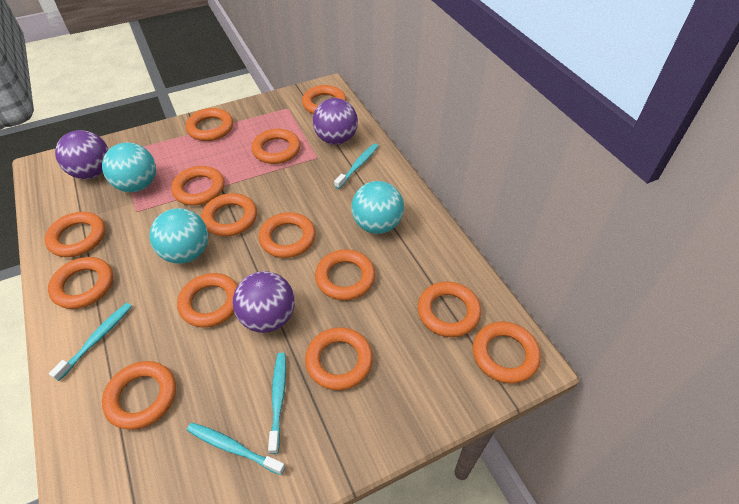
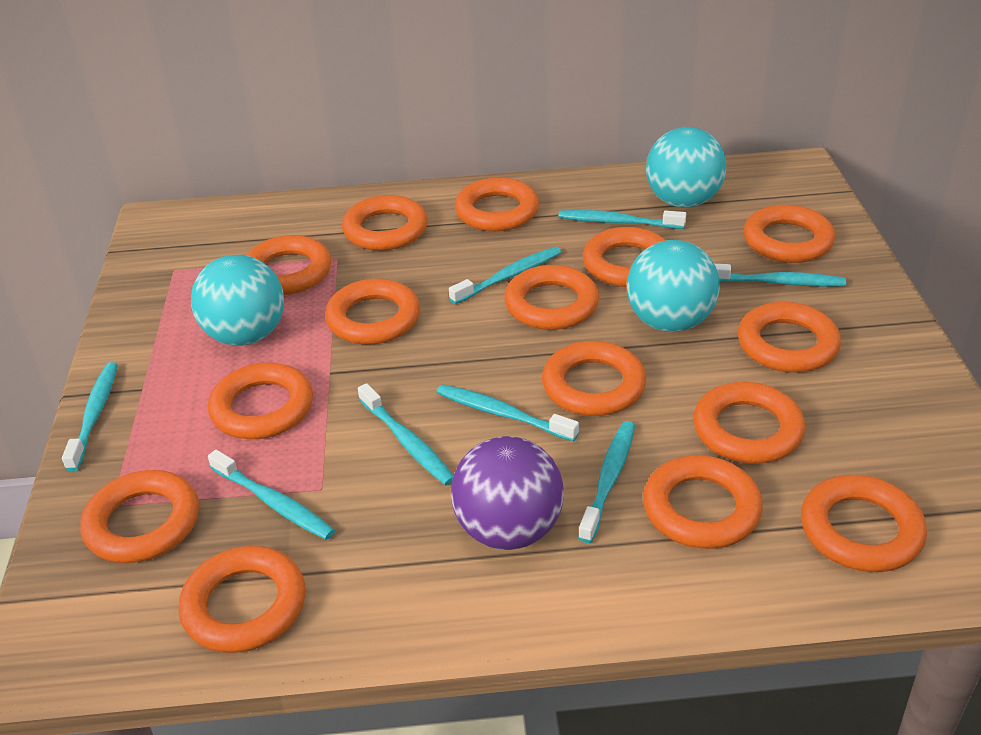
orange ring: 14 -> 15
purple ball: 3 -> 1
turquoise toothbrush: 4 -> 8

